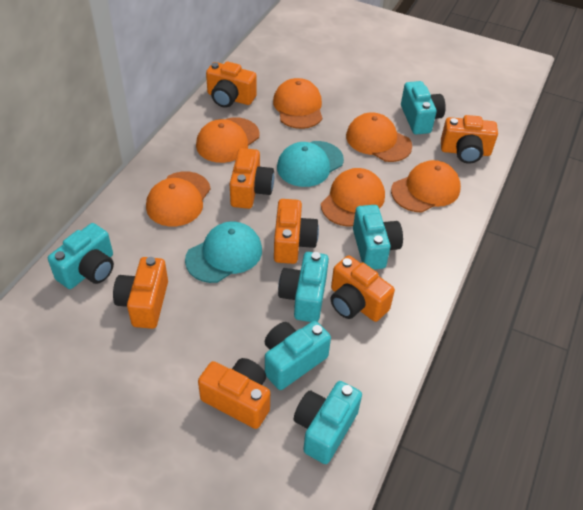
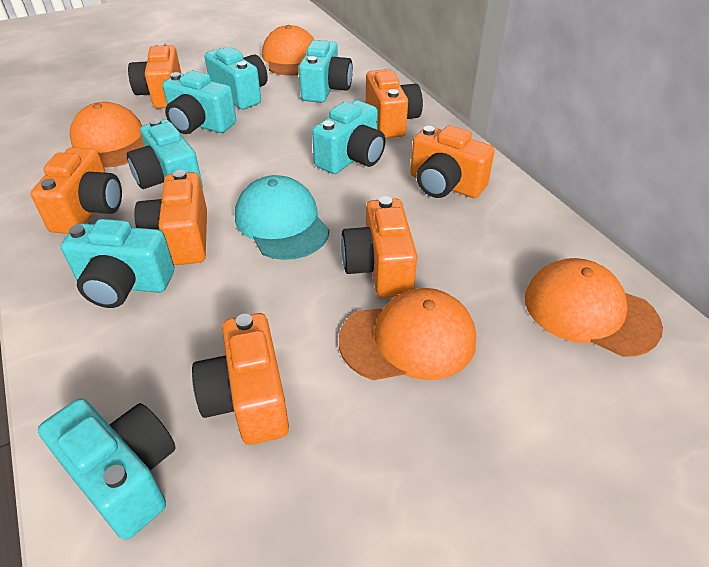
orange cap: 6 -> 4
turquoise camera: 6 -> 7
turquoise cap: 2 -> 1

